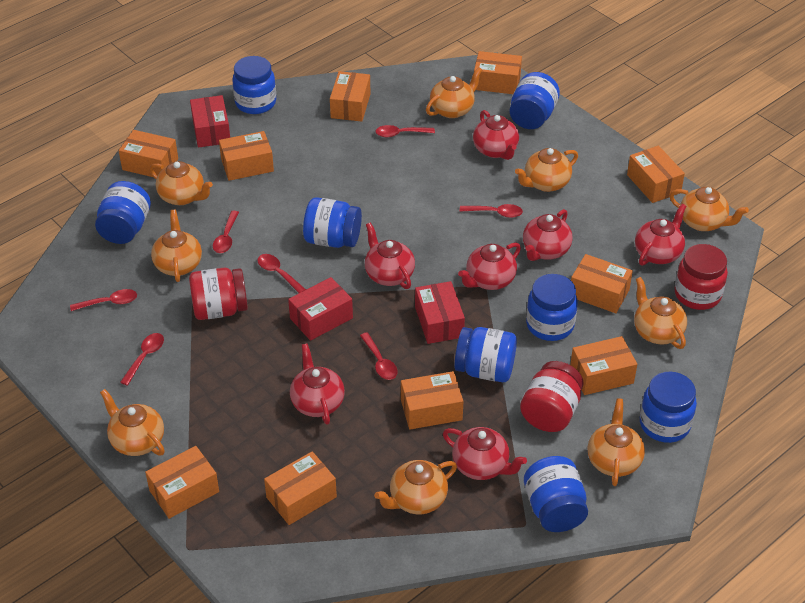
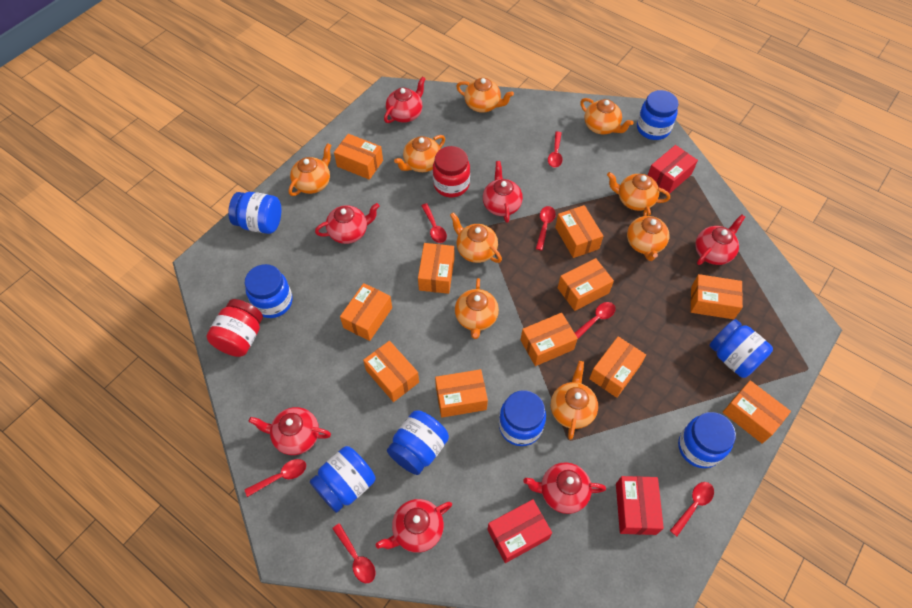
orange box: 10 -> 11
red jar: 3 -> 2

